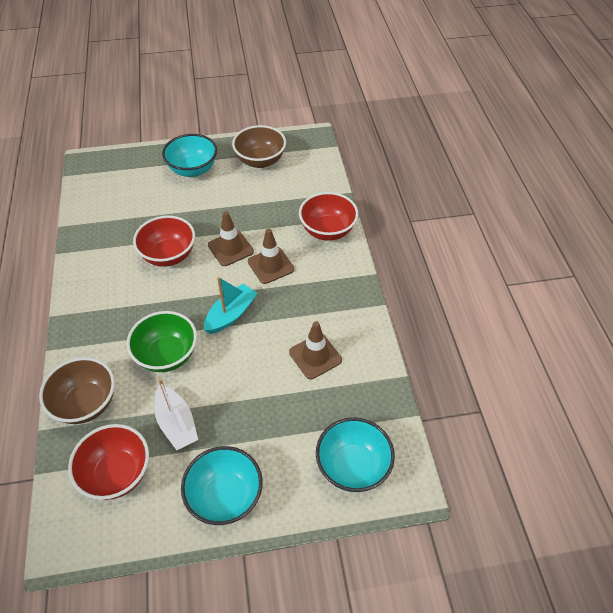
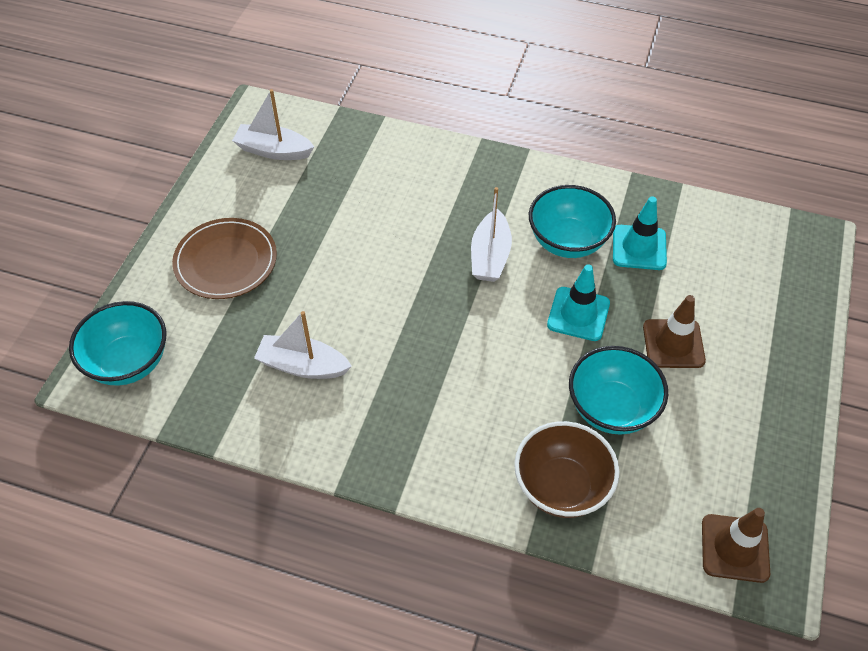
brown bowl: 2 -> 1
brown plate: 0 -> 1
brown traffic cone: 3 -> 2
green bowl: 1 -> 0
red bowl: 3 -> 0
turquoise boat: 1 -> 0
turquoise traffic cone: 0 -> 2
white boat: 1 -> 3

